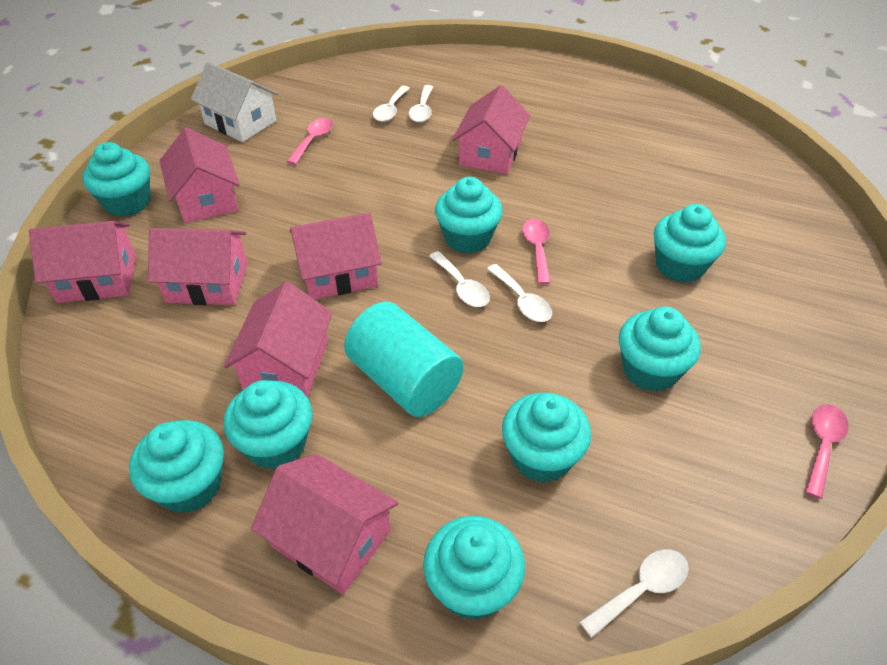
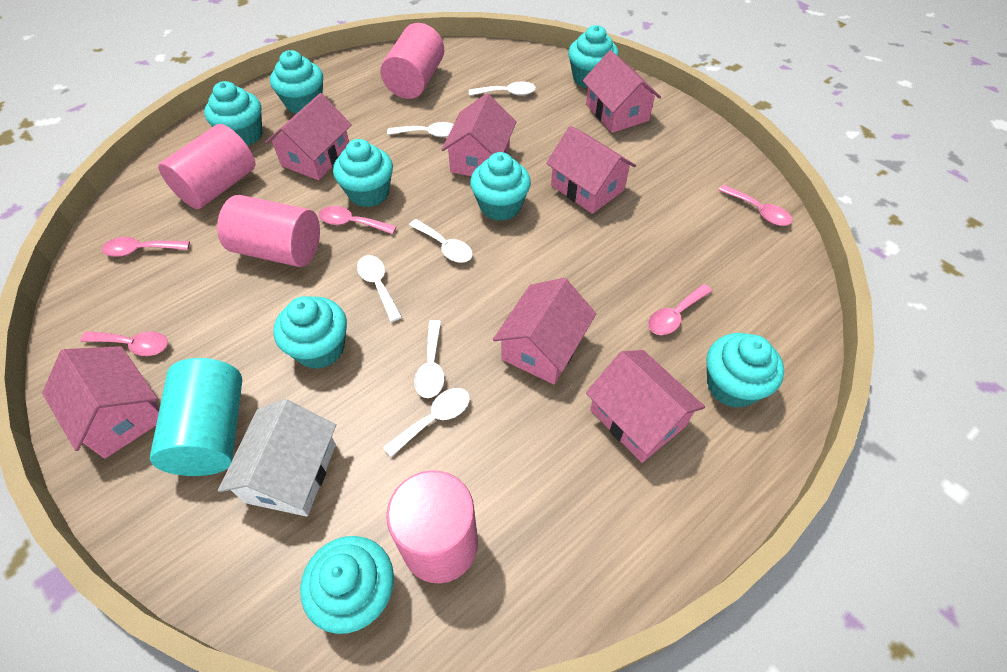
pink cylinder: 0 -> 4
pink spoon: 3 -> 5
white spoon: 5 -> 6

